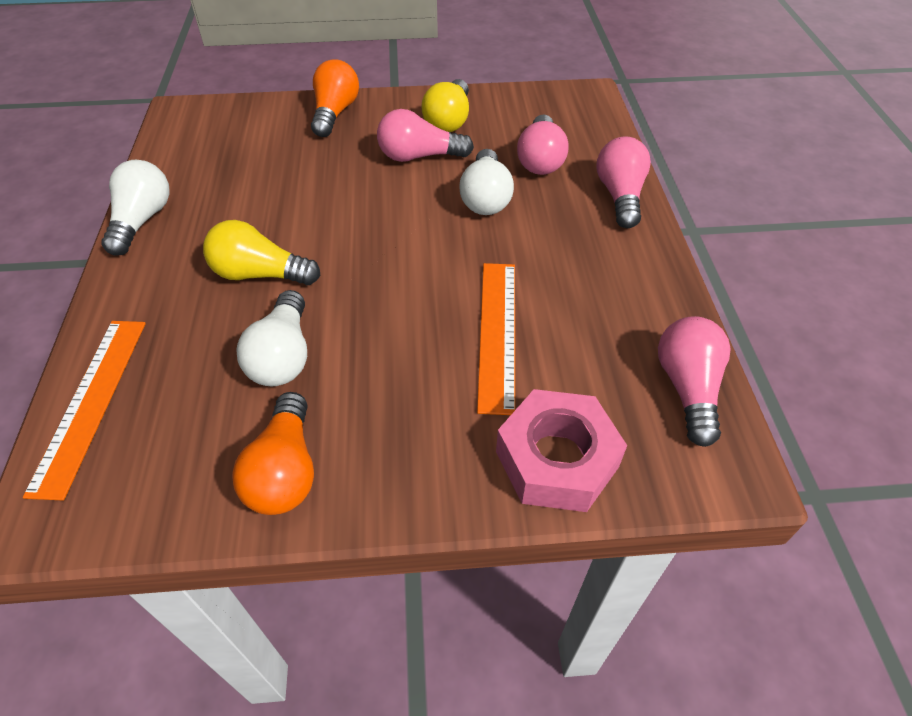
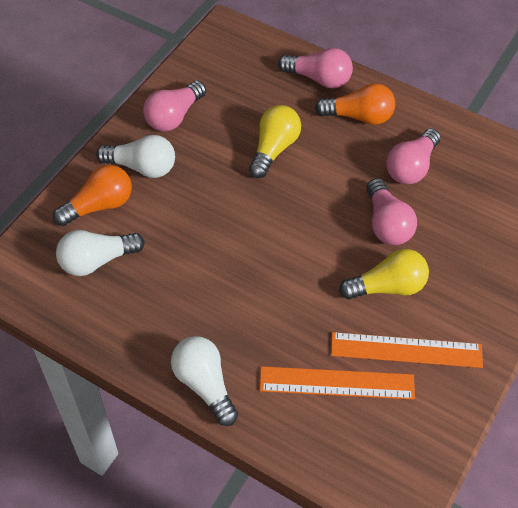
pink nut: 1 -> 0

